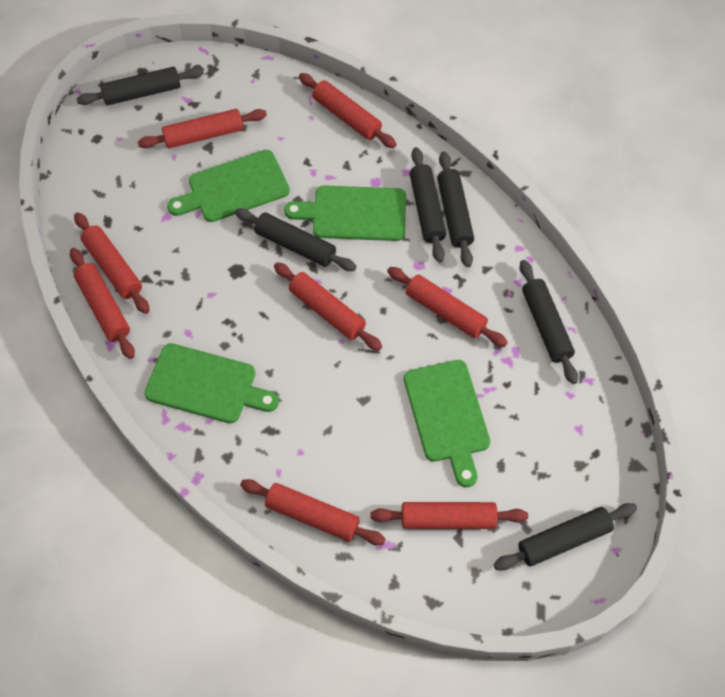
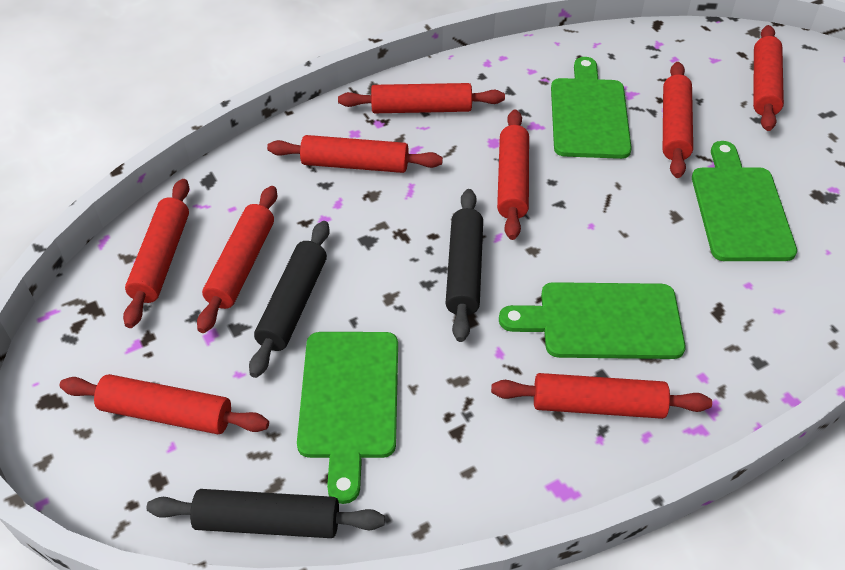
black rolling pin: 6 -> 3
red rolling pin: 8 -> 9

